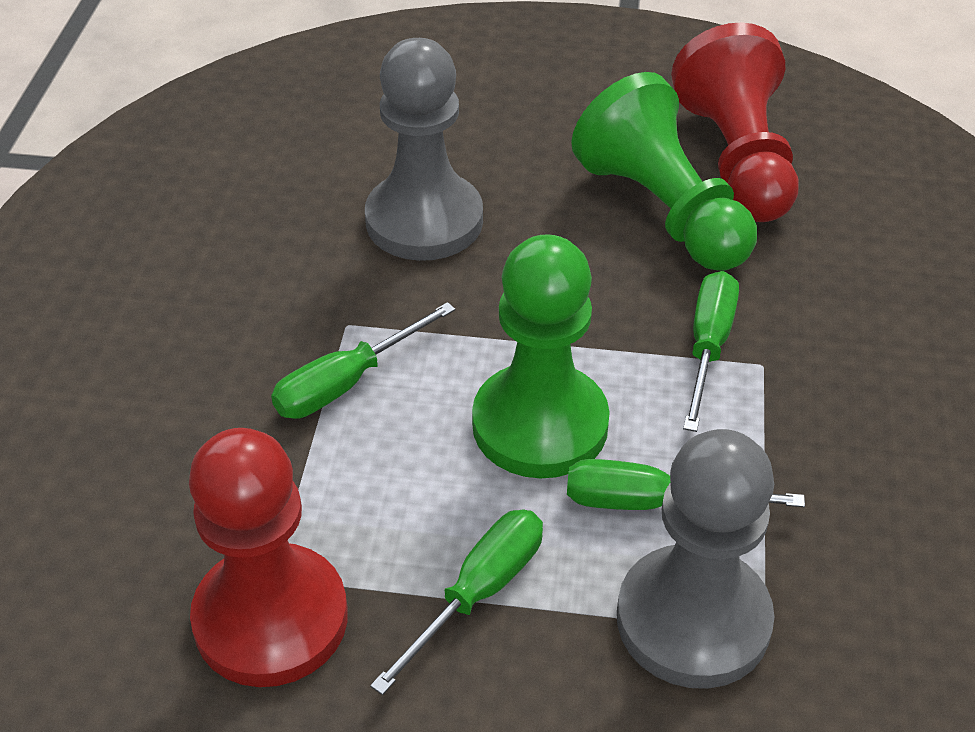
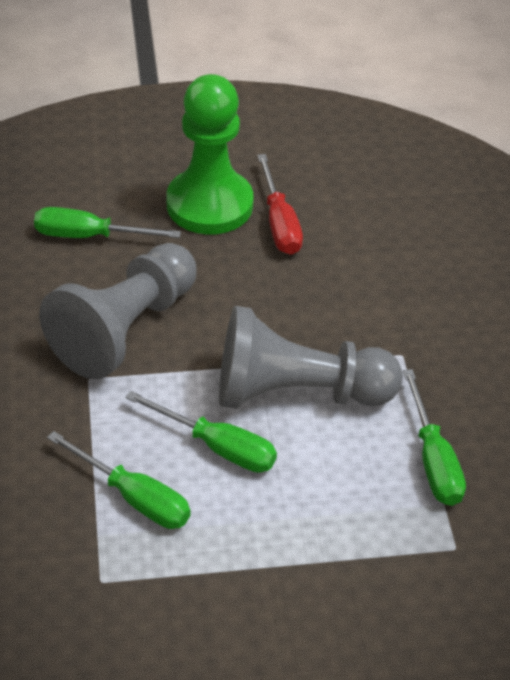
green pawn: 2 -> 1
red pawn: 2 -> 0
red screwdriver: 0 -> 1

